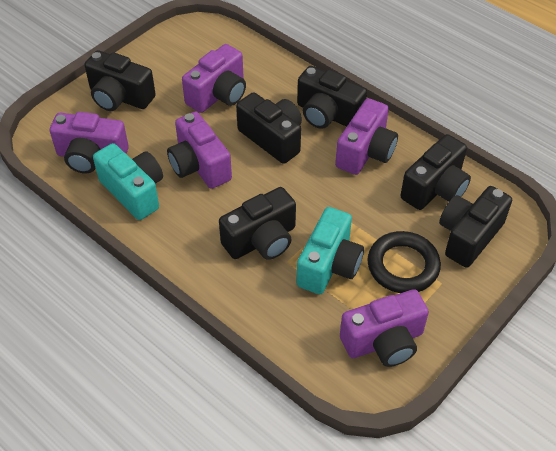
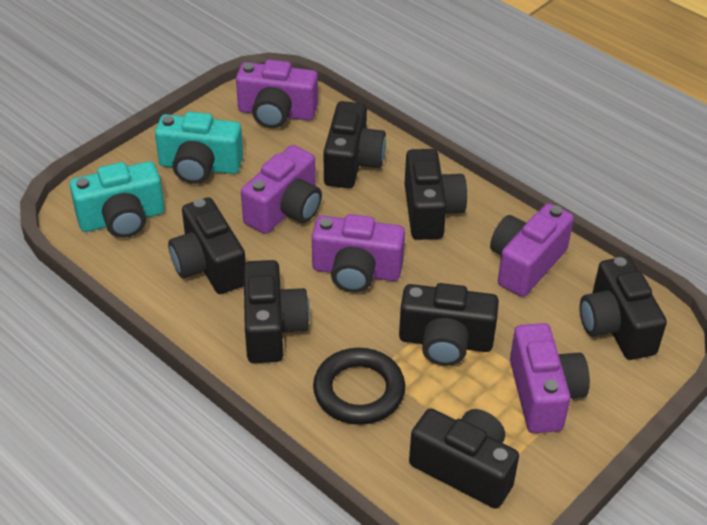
black camera: 6 -> 7

